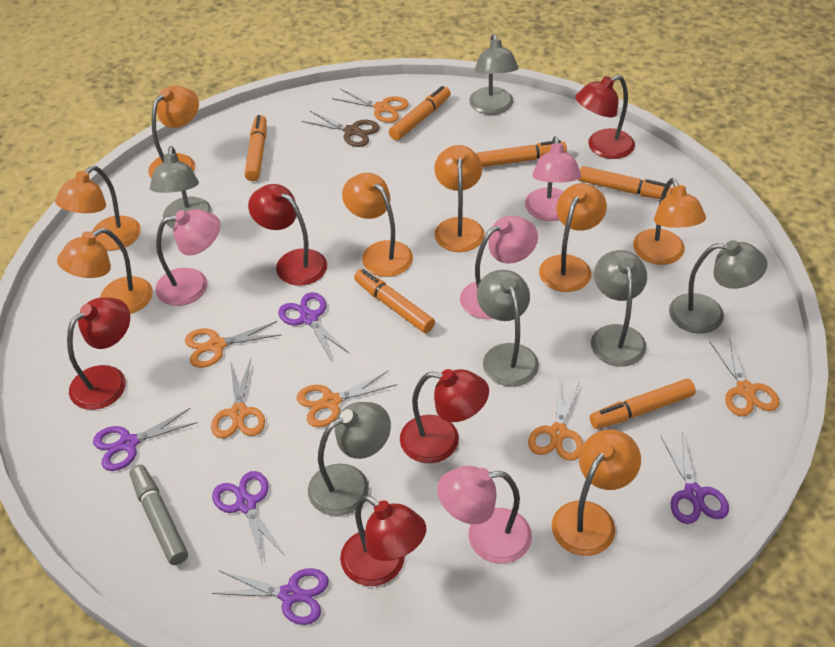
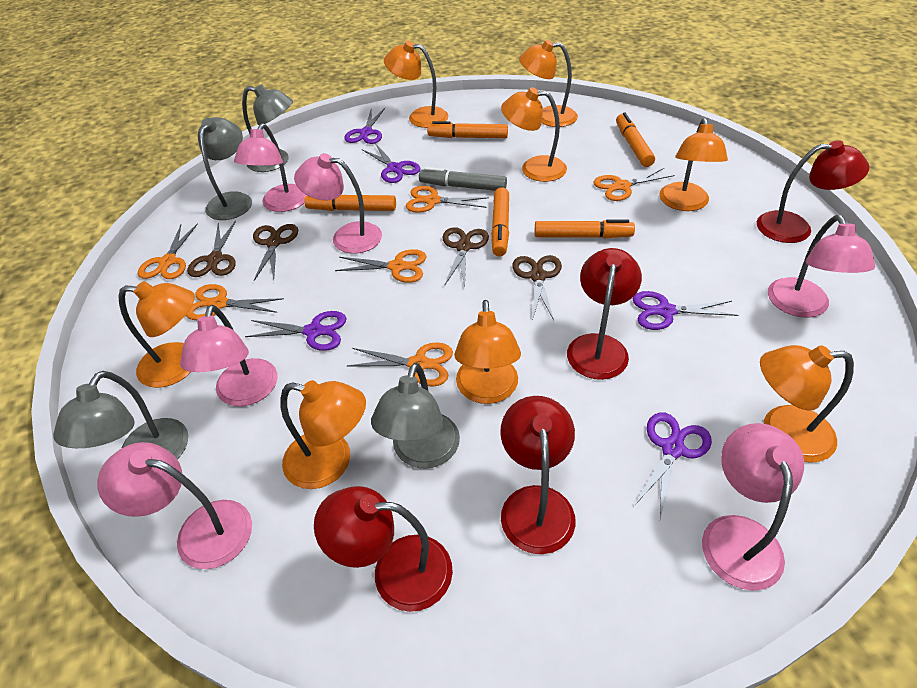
brown scissors: 1 -> 4
grey lamp: 6 -> 4
orange marker: 6 -> 5
pink lamp: 4 -> 6
red lamp: 5 -> 4

